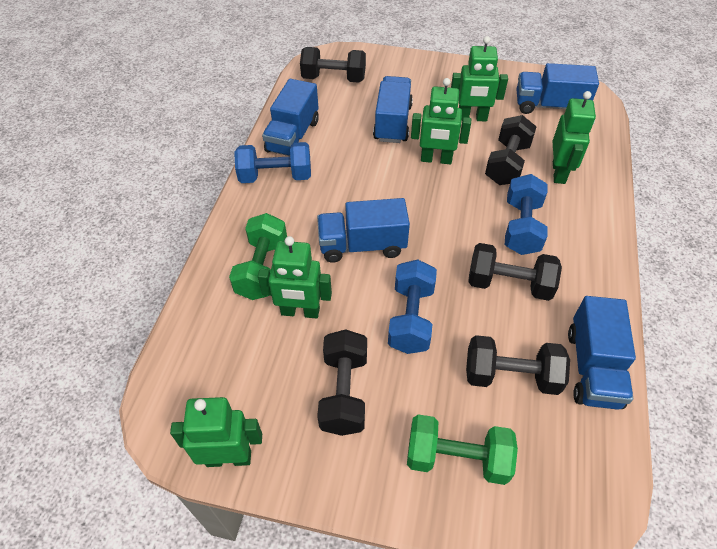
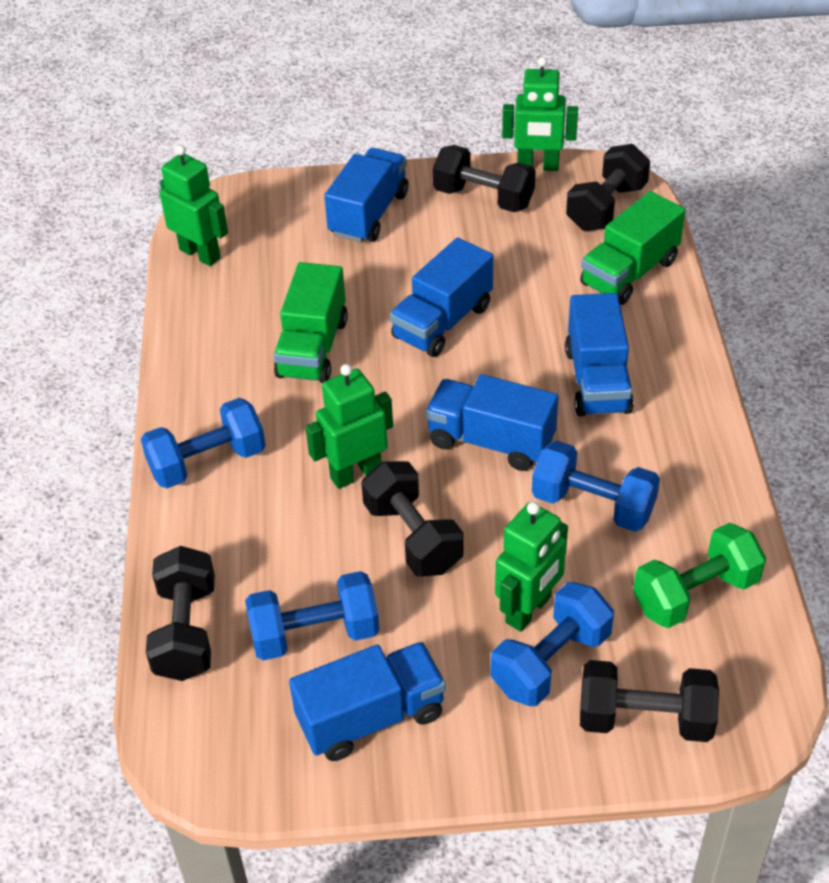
blue dumbbell: 3 -> 4
green dumbbell: 2 -> 1
green robot: 5 -> 4
green truck: 0 -> 2

